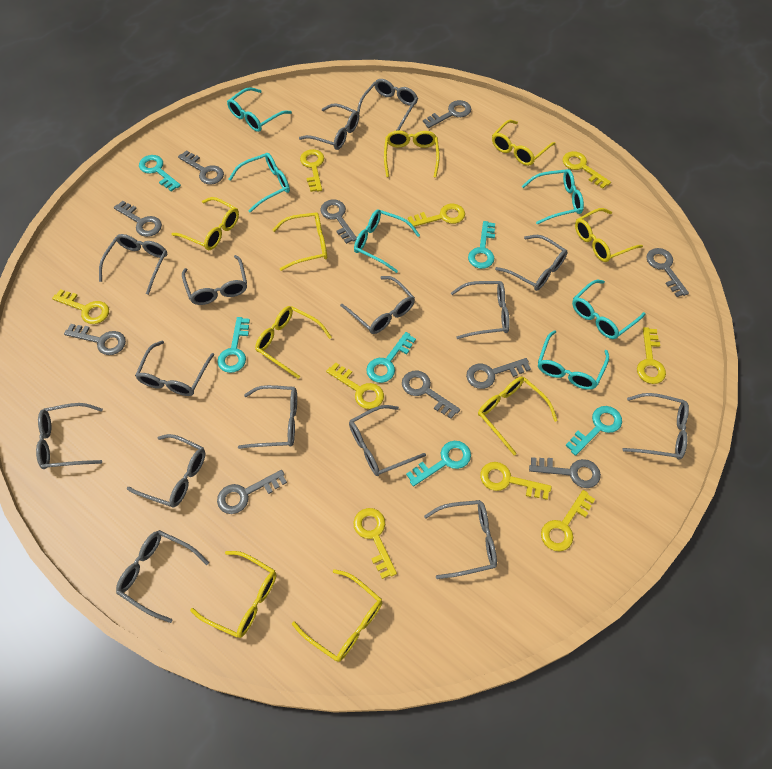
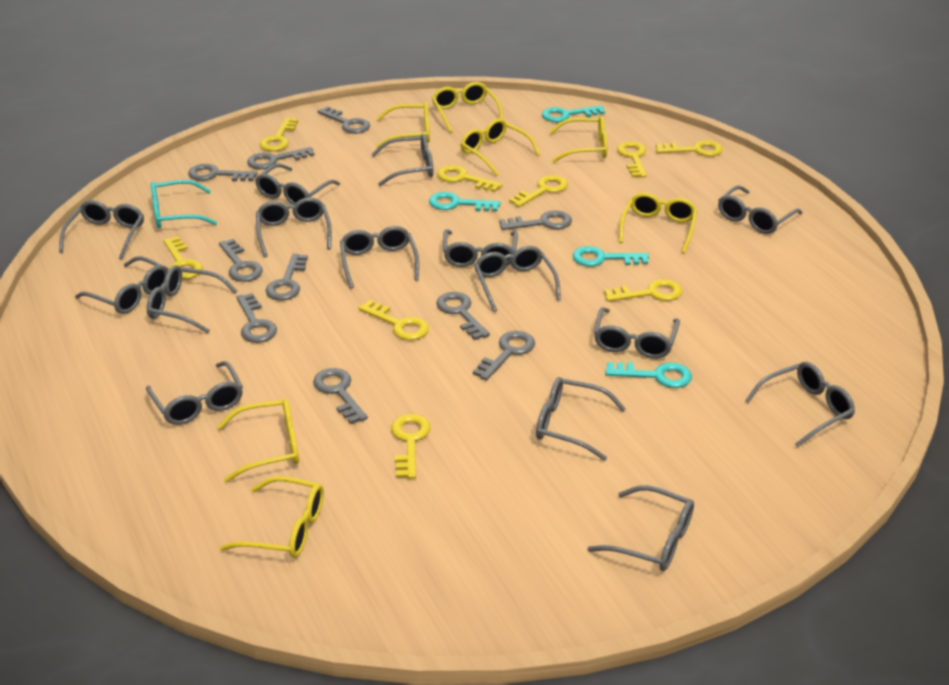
turquoise glasses: 6 -> 1
turquoise key: 6 -> 4
yellow glasses: 9 -> 7

